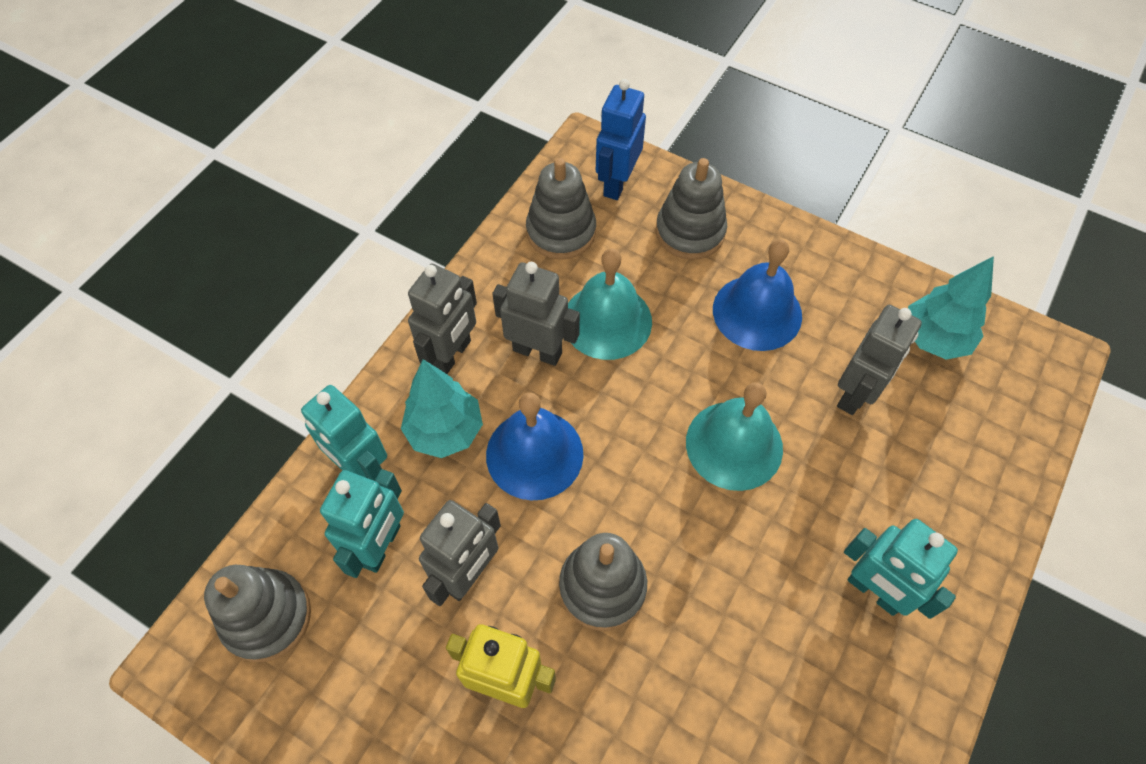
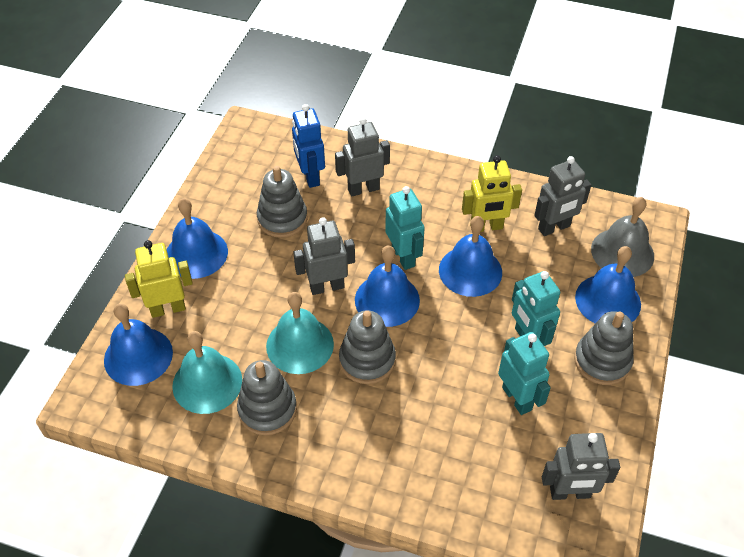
blue bell: 2 -> 5
grey bell: 0 -> 1
turquoise tree: 2 -> 0
yellow robot: 1 -> 2

